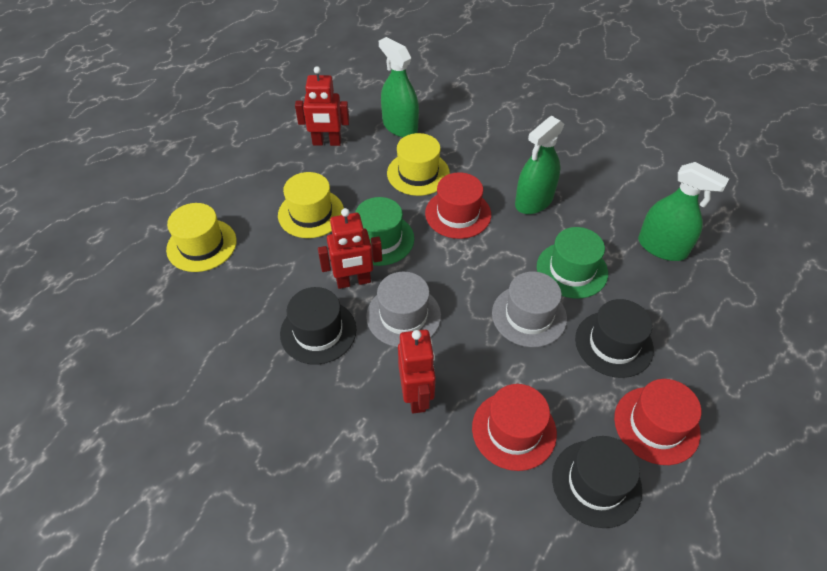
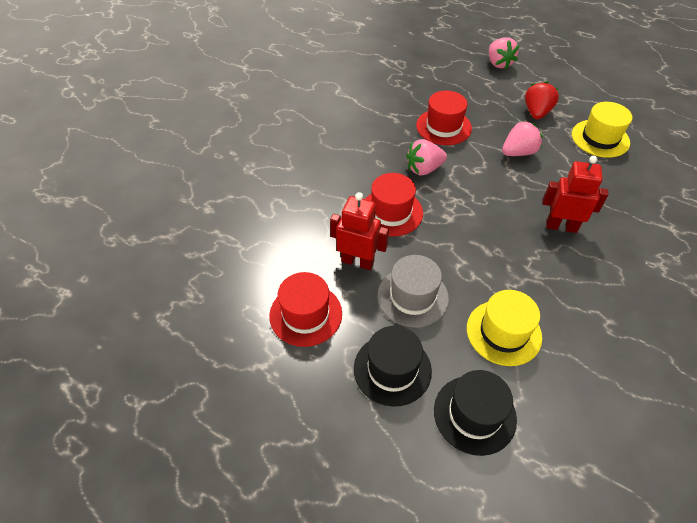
black hat: 3 -> 2
green hat: 2 -> 0
green spray bottle: 3 -> 0
grey hat: 2 -> 1
pink strawberry: 0 -> 3
red robot: 3 -> 2
red strawberry: 0 -> 1
yellow hat: 3 -> 2

